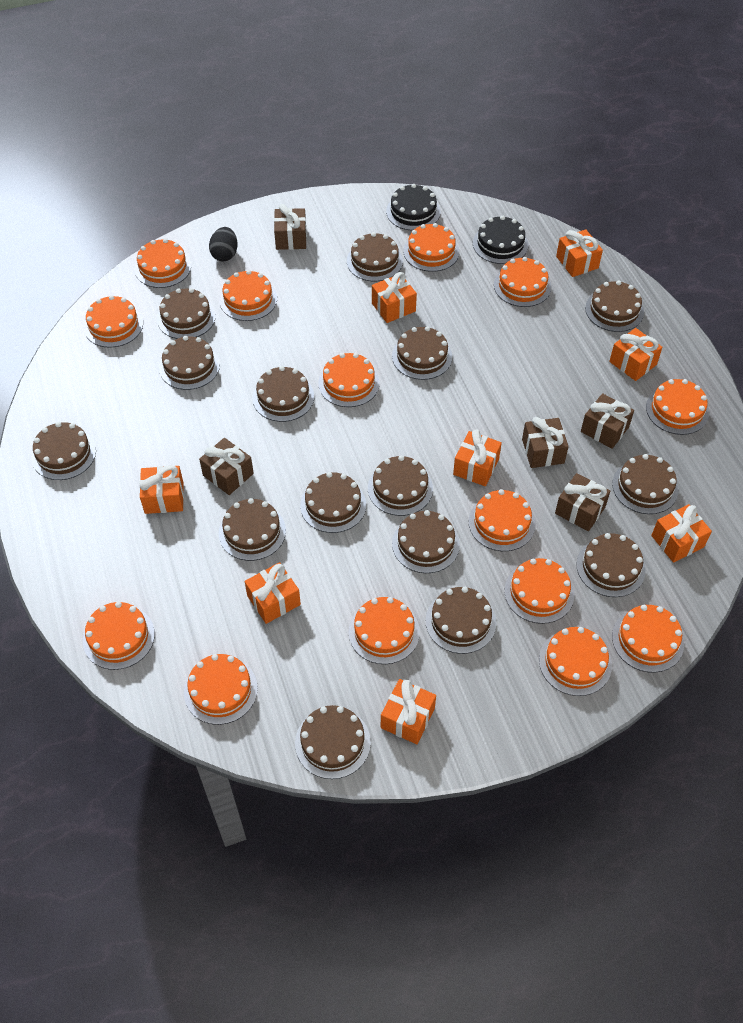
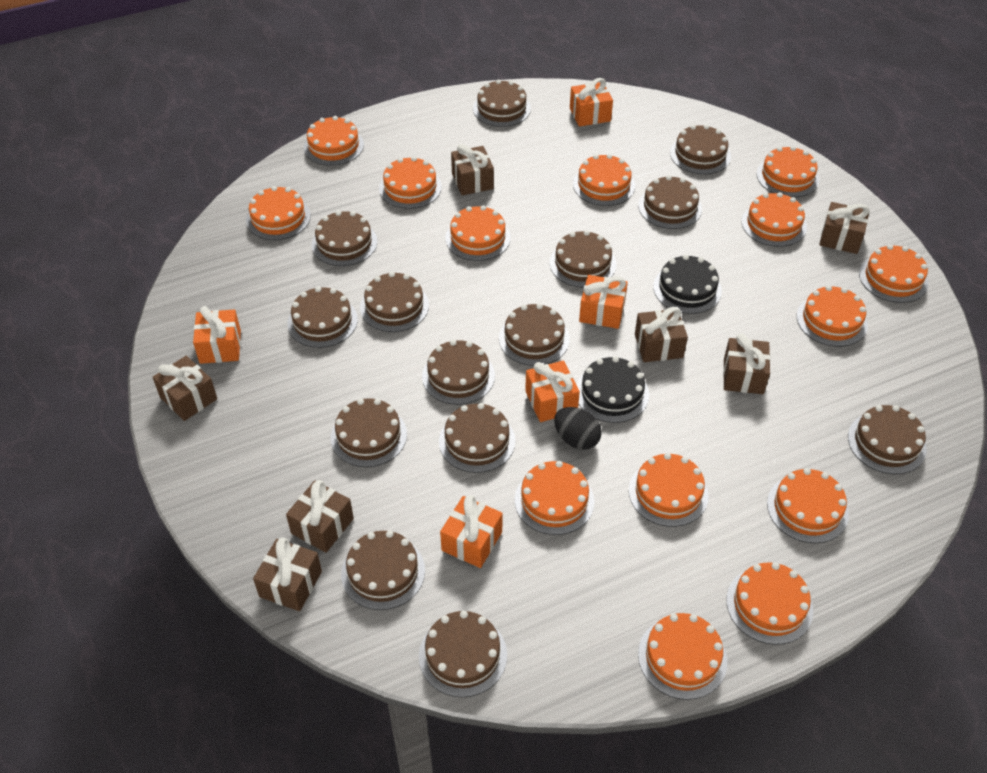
brown cake: 15 -> 14
brown gift: 5 -> 7
orange gift: 8 -> 5

